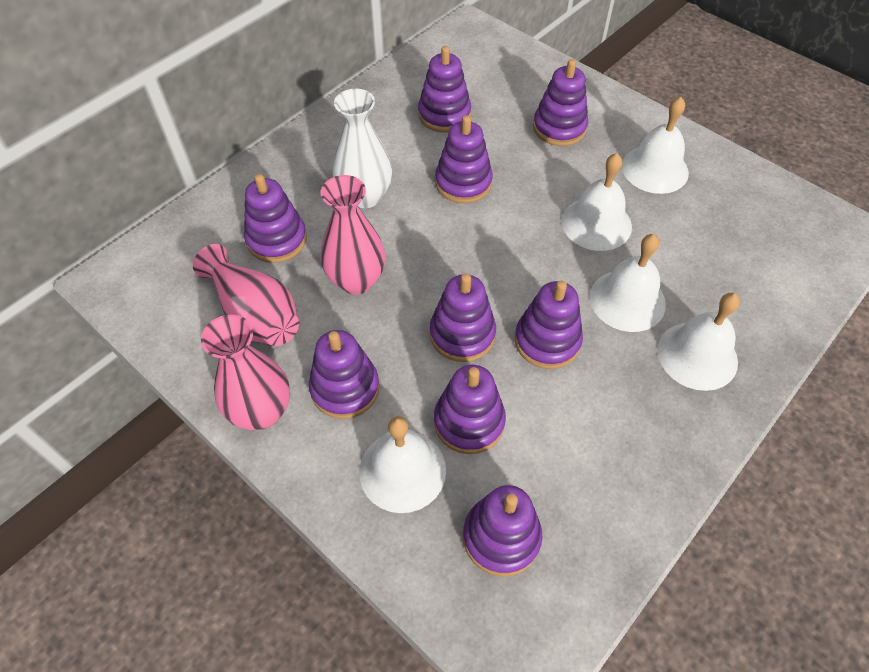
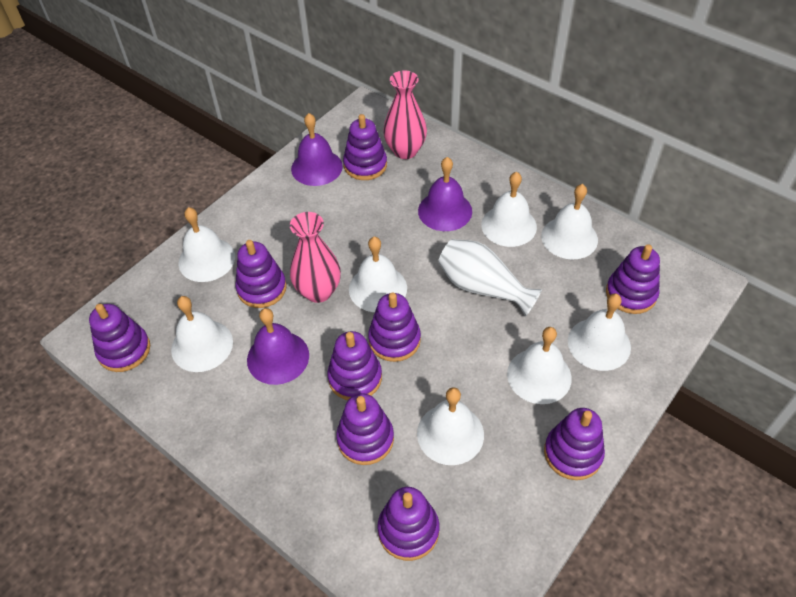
pink vase: 3 -> 2
purple bell: 0 -> 3
white bell: 5 -> 8

